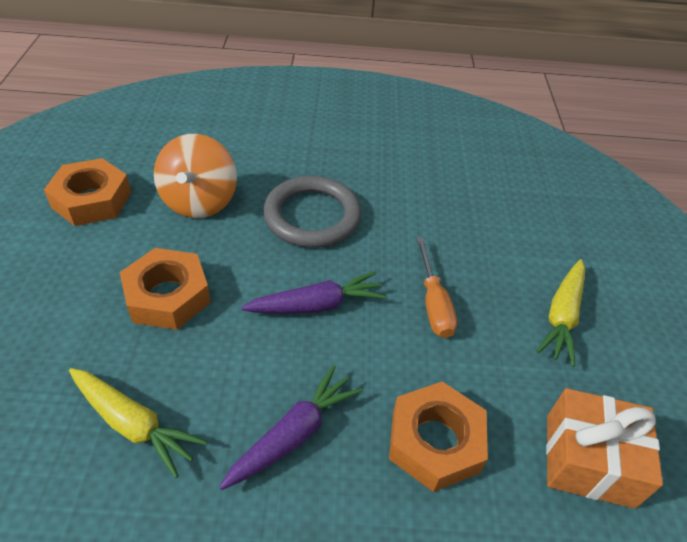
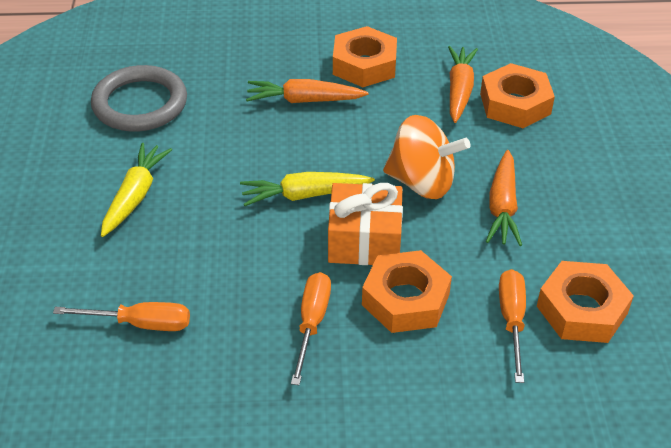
orange carrot: 0 -> 3
orange nut: 3 -> 4
orange screwdriver: 1 -> 3
purple carrot: 2 -> 0

